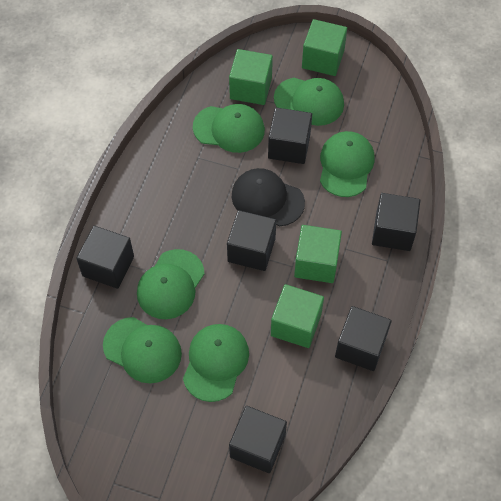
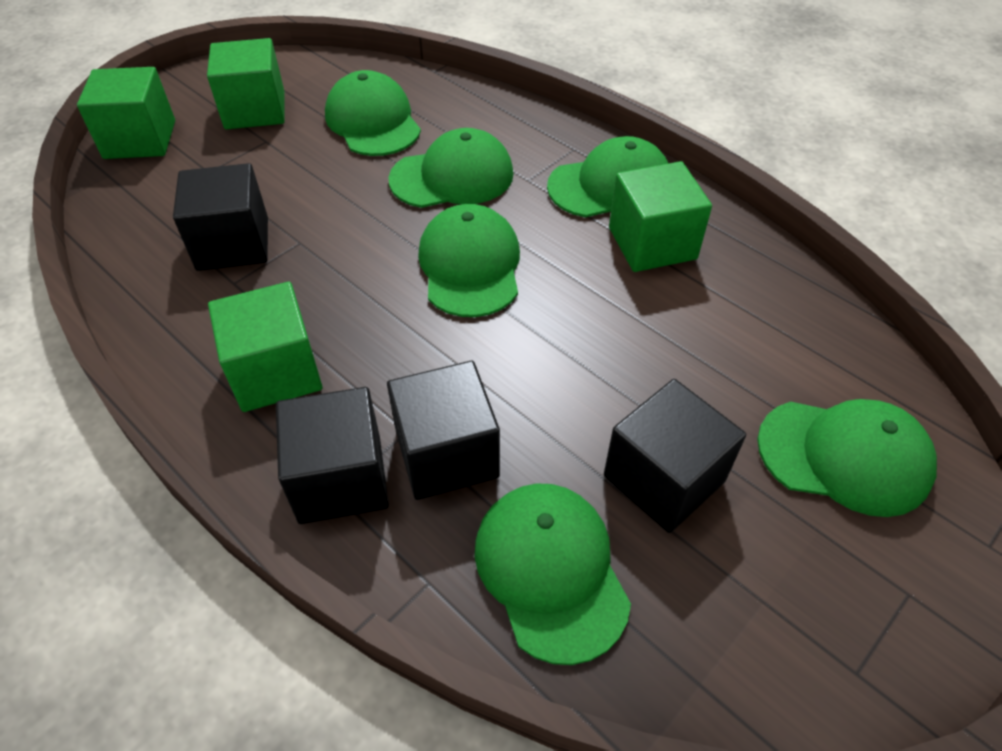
black cap: 1 -> 0
black cube: 6 -> 4

